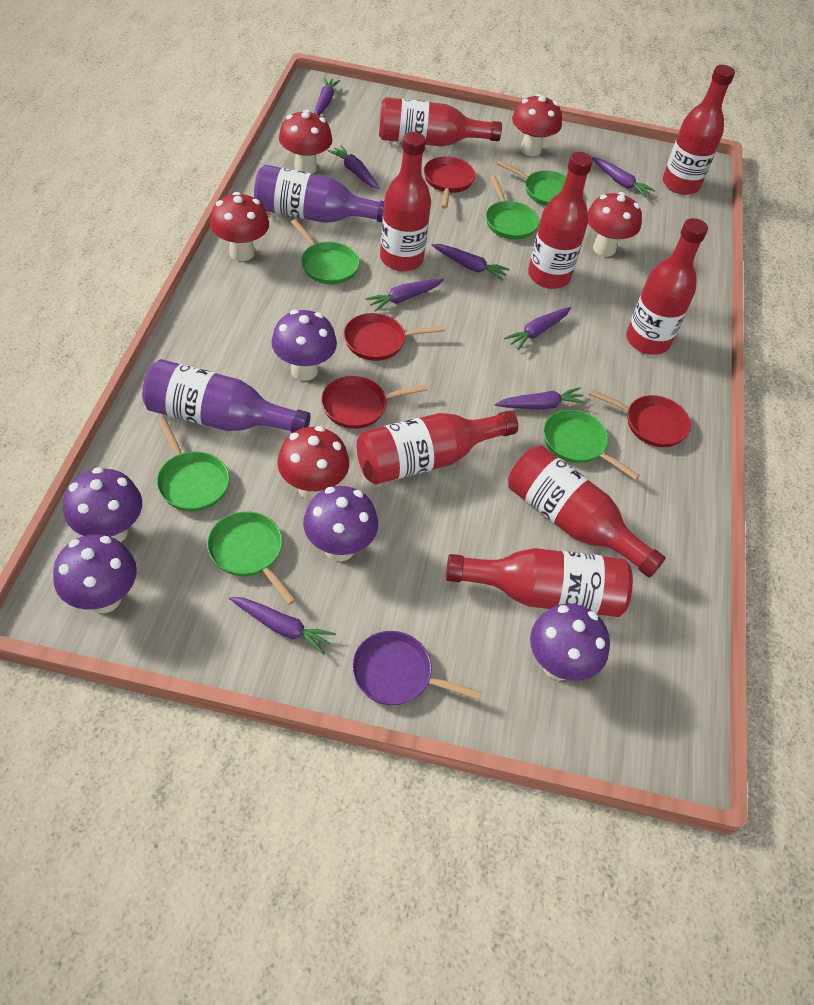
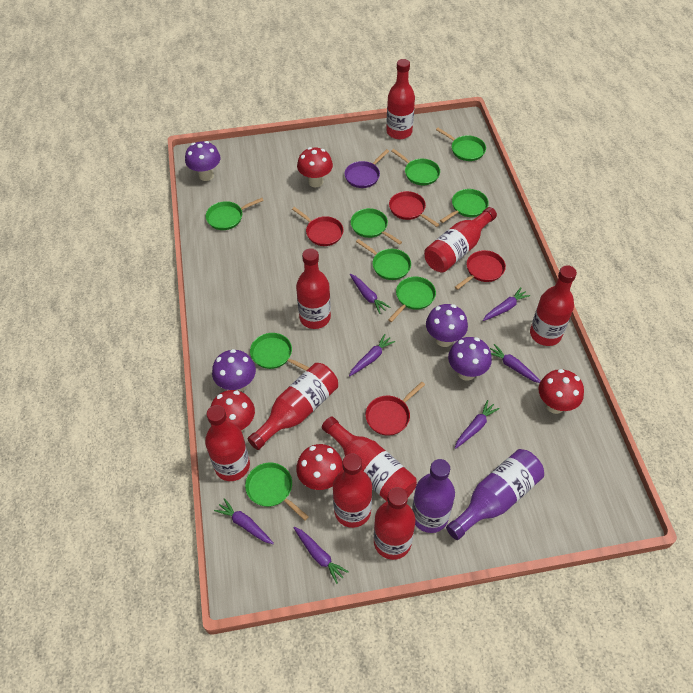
green pan: 6 -> 9
purple carrot: 8 -> 7
purple mushroom: 5 -> 4
red bottle: 8 -> 9
red mushroom: 5 -> 4

